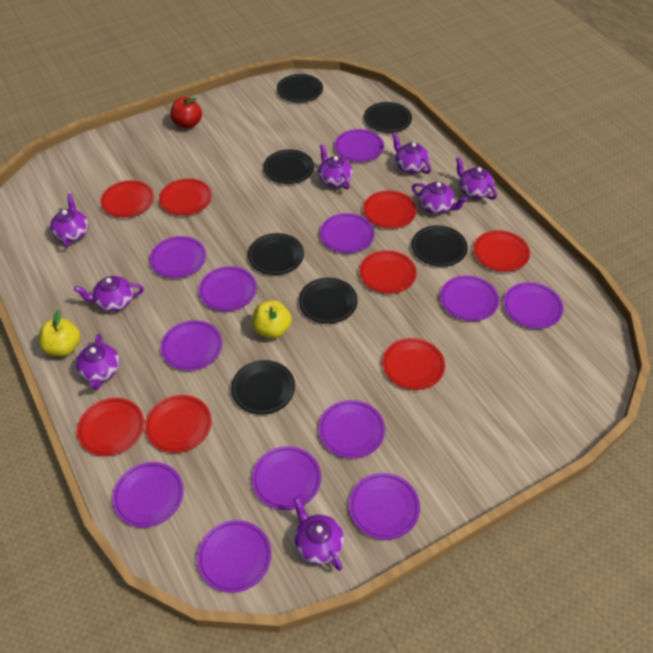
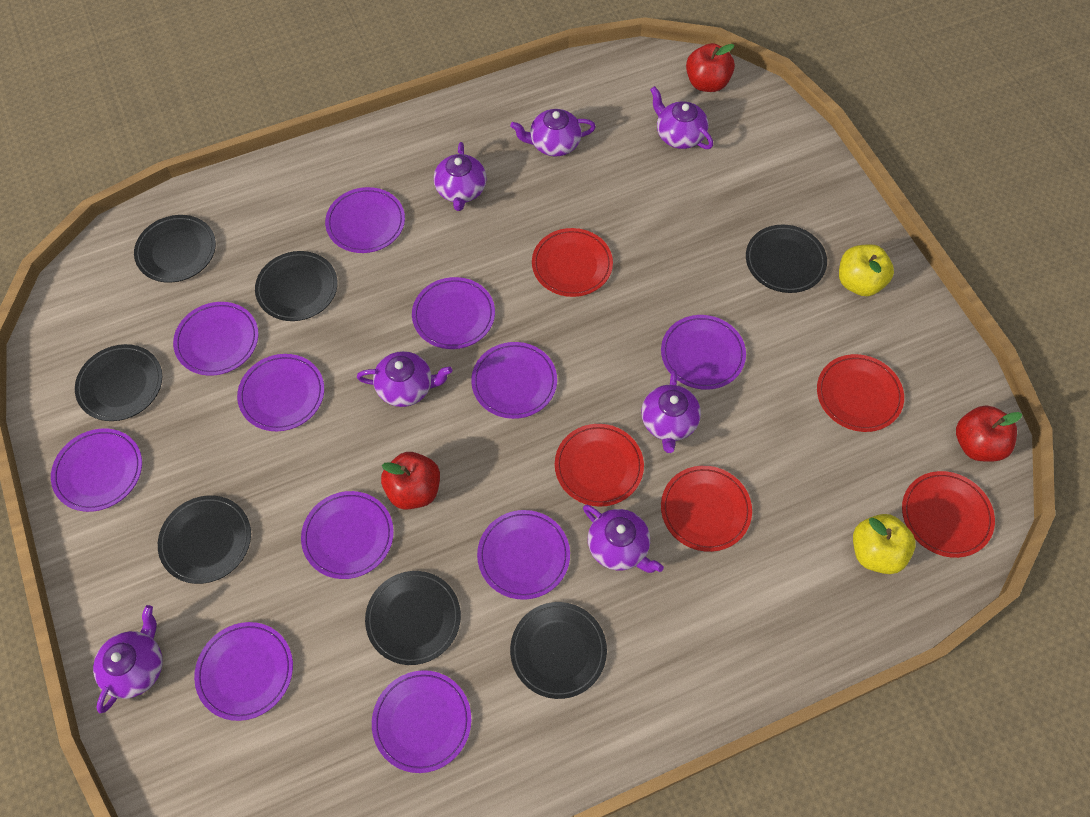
purple plate: 12 -> 11
purple teapot: 8 -> 7
red apple: 1 -> 3
red plate: 8 -> 5

